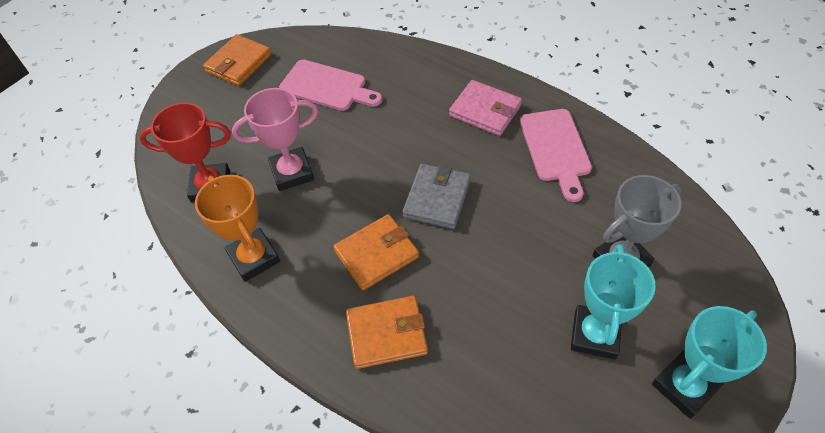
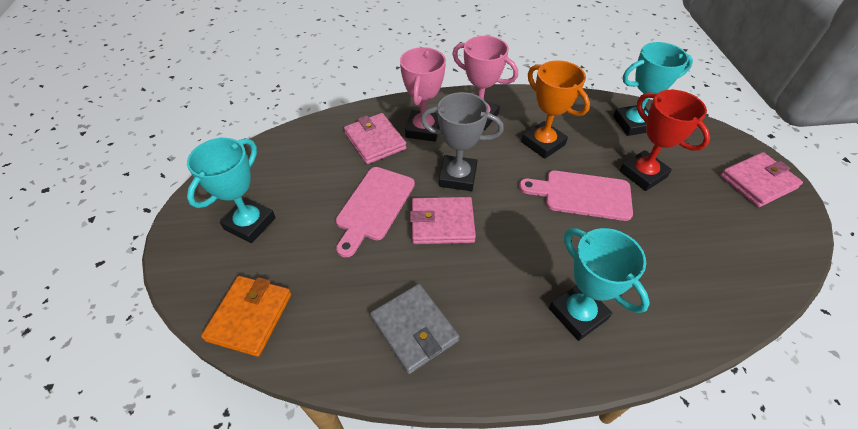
orange wallet: 3 -> 1
pink trophy: 1 -> 2
pink wallet: 1 -> 3
turquoise trophy: 2 -> 3

